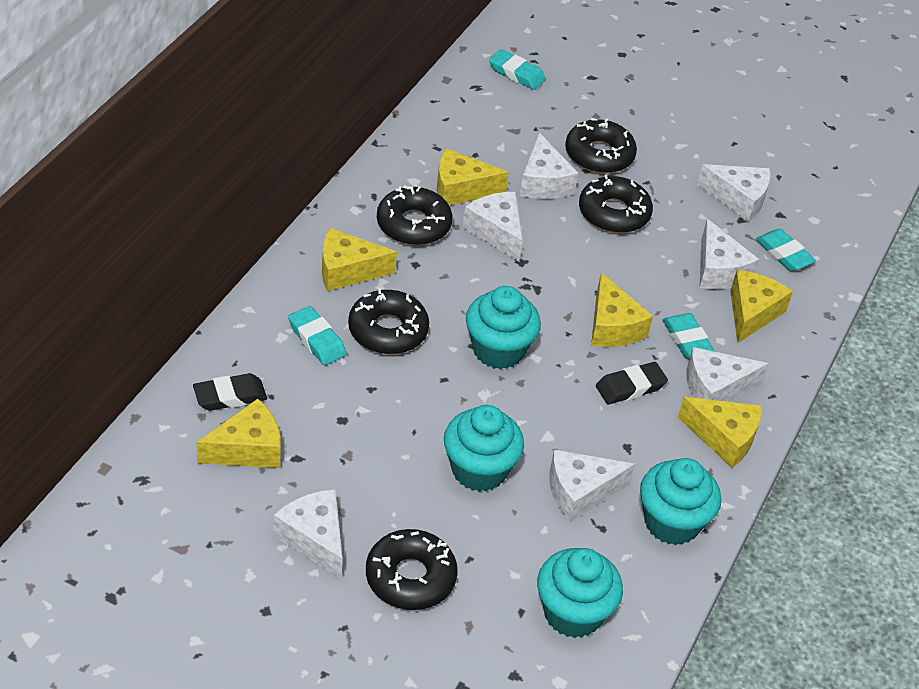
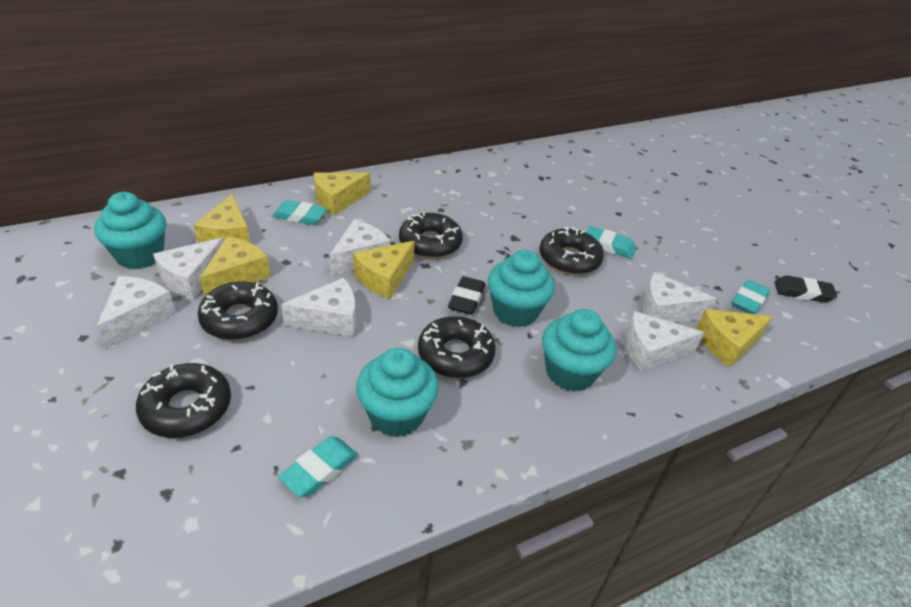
white cheese: 7 -> 6
yellow cheese: 6 -> 5

